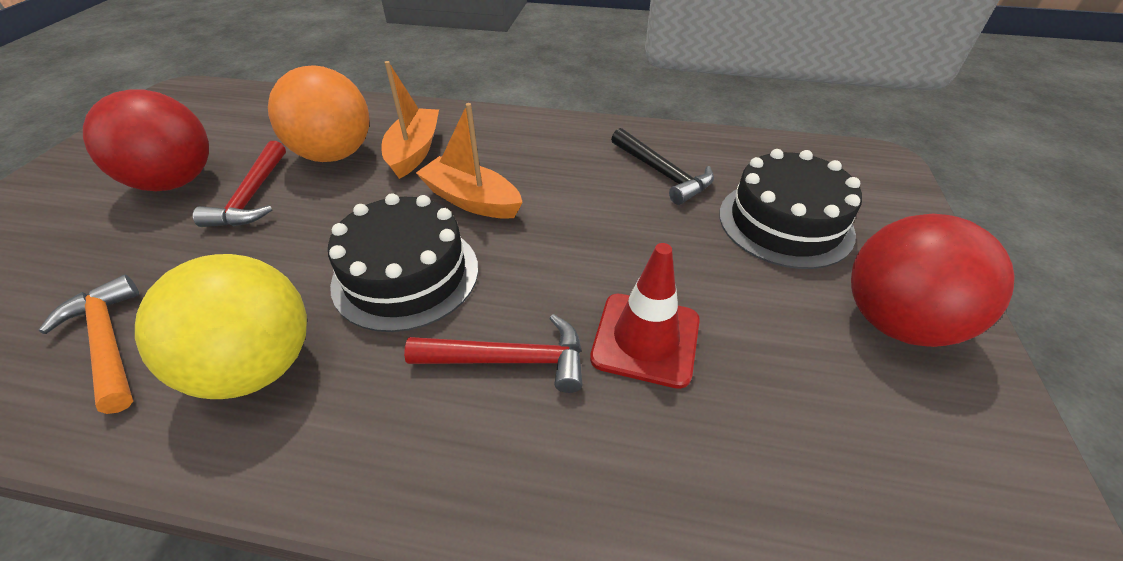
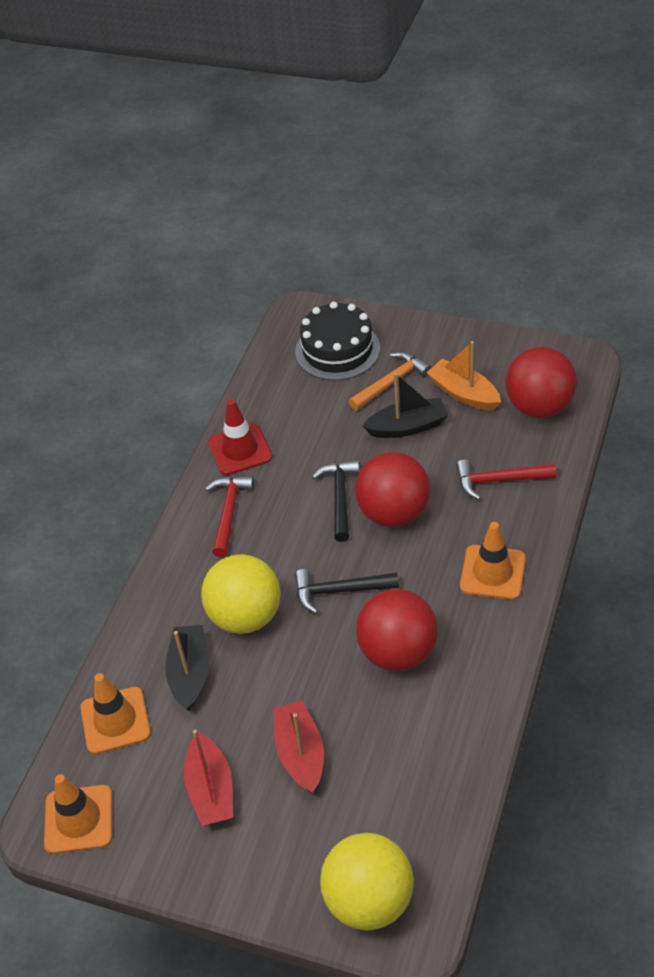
black boat: 0 -> 2
black cake: 2 -> 1
black hammer: 1 -> 2
orange ball: 1 -> 0
orange boat: 2 -> 1
orange traffic cone: 0 -> 3
red ball: 2 -> 3
red boat: 0 -> 2
yellow ball: 1 -> 2

